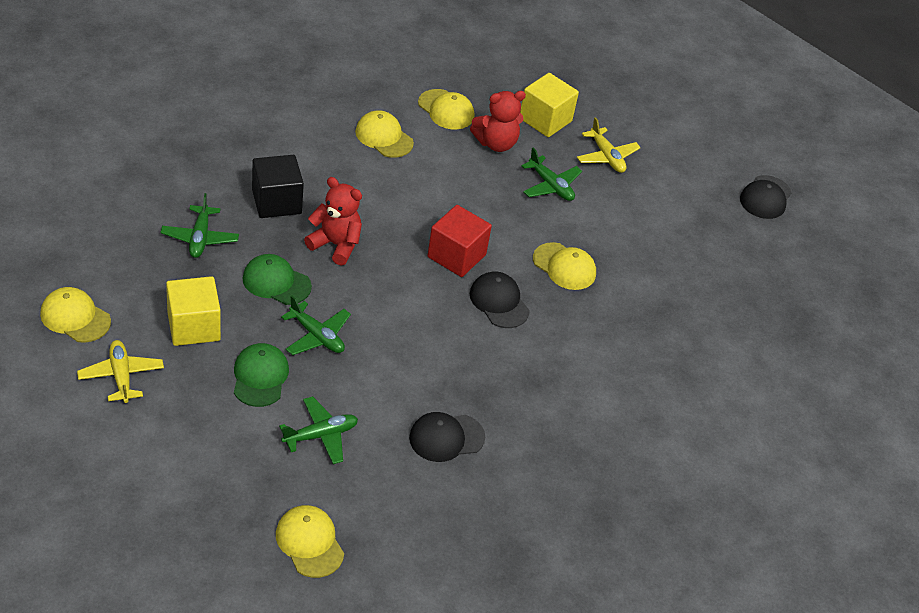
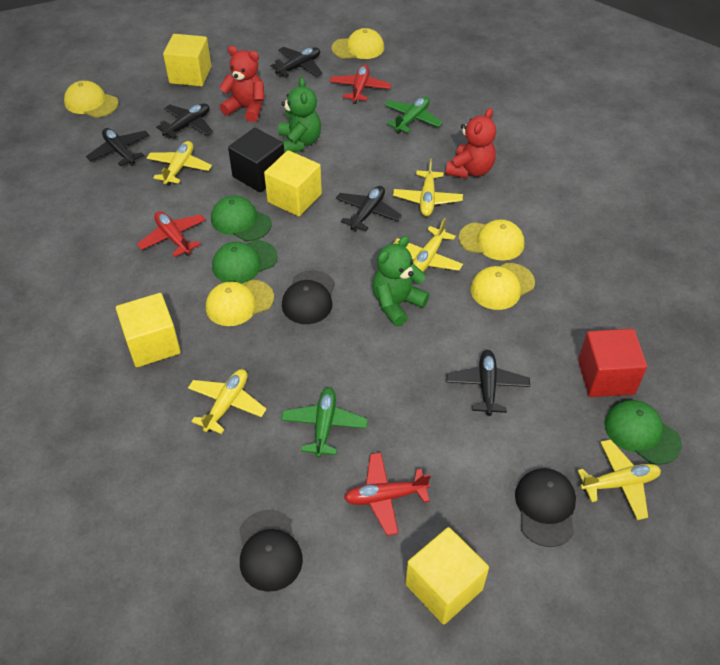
black plane: 0 -> 5
green cap: 2 -> 3
green plane: 4 -> 2
green teddy bear: 0 -> 2
red plane: 0 -> 3
yellow cube: 2 -> 4
yellow plane: 2 -> 5

